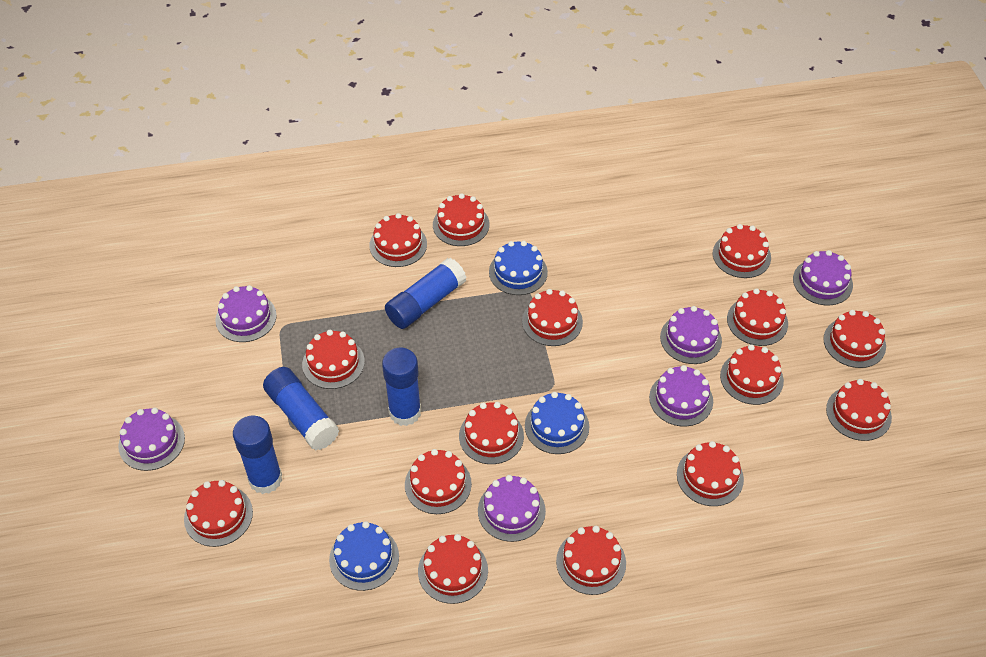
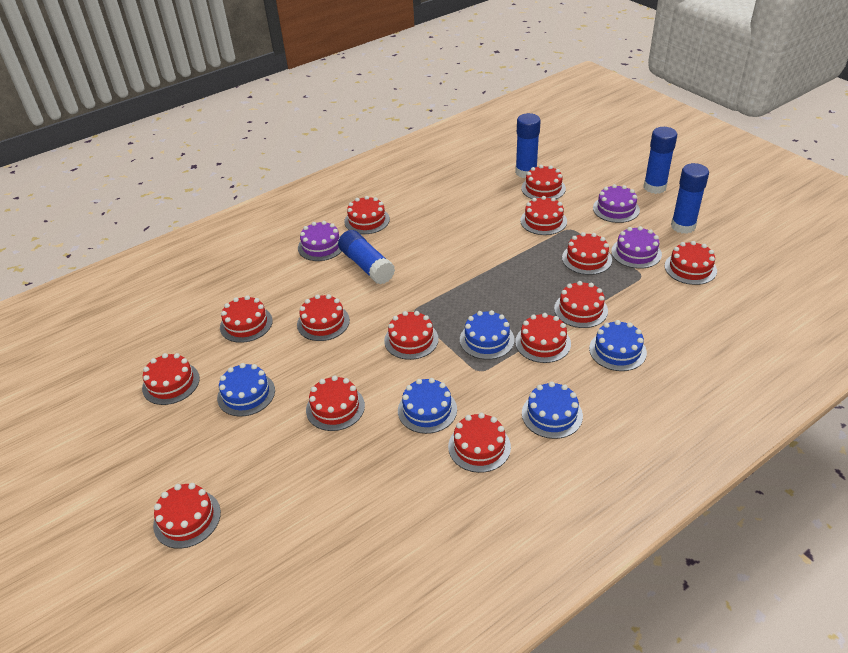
blue cake: 3 -> 5
purple cake: 6 -> 3
red cake: 15 -> 14

